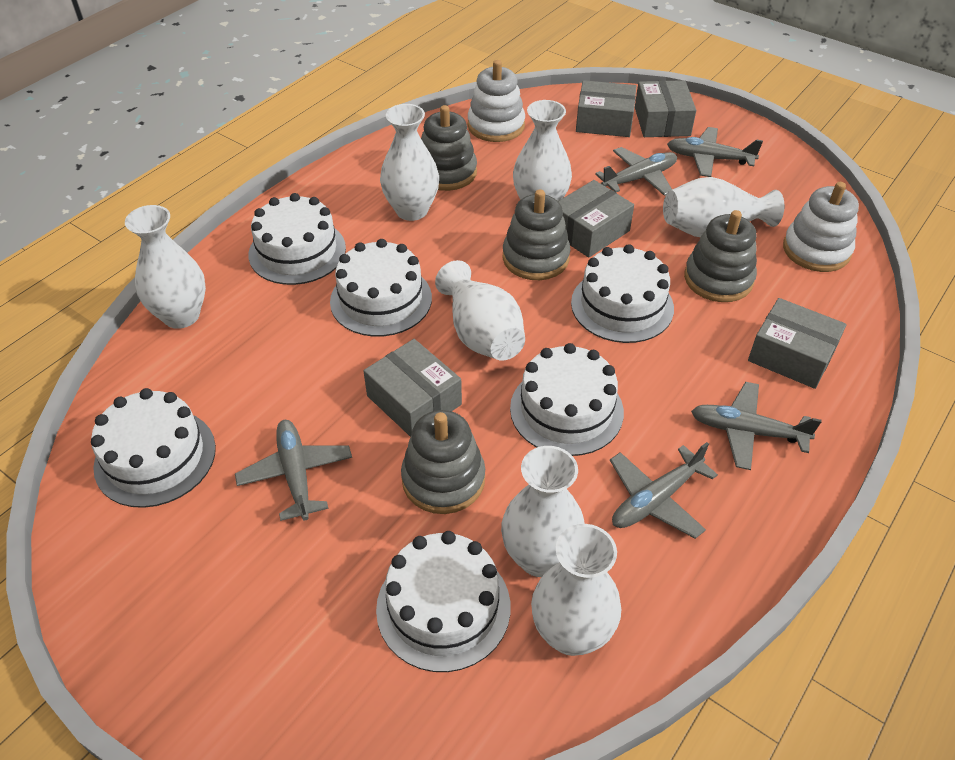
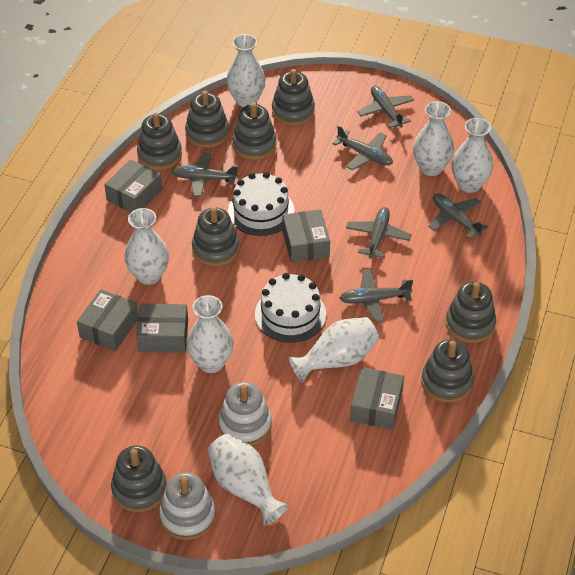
grey plane: 5 -> 6
grey stacking toy: 4 -> 8
white cake: 6 -> 2

